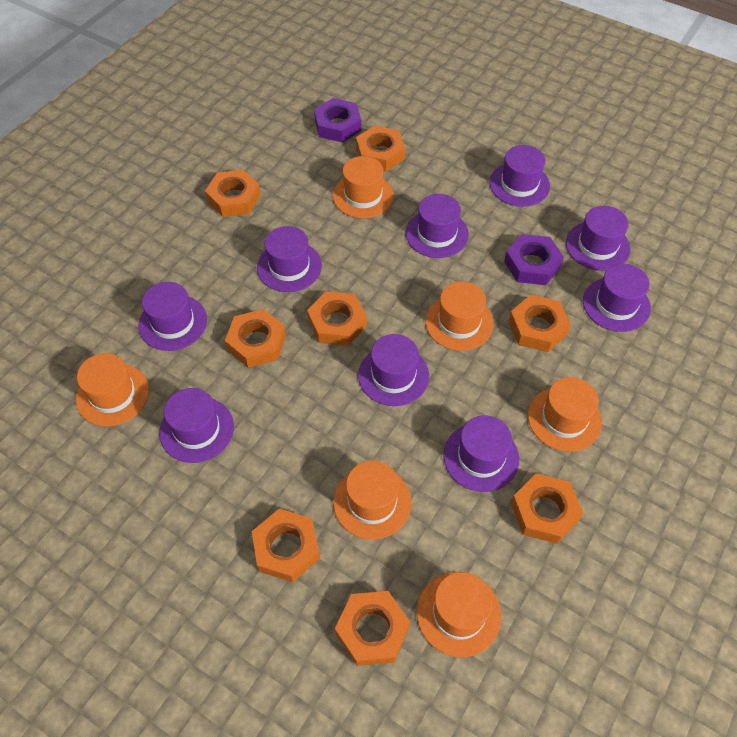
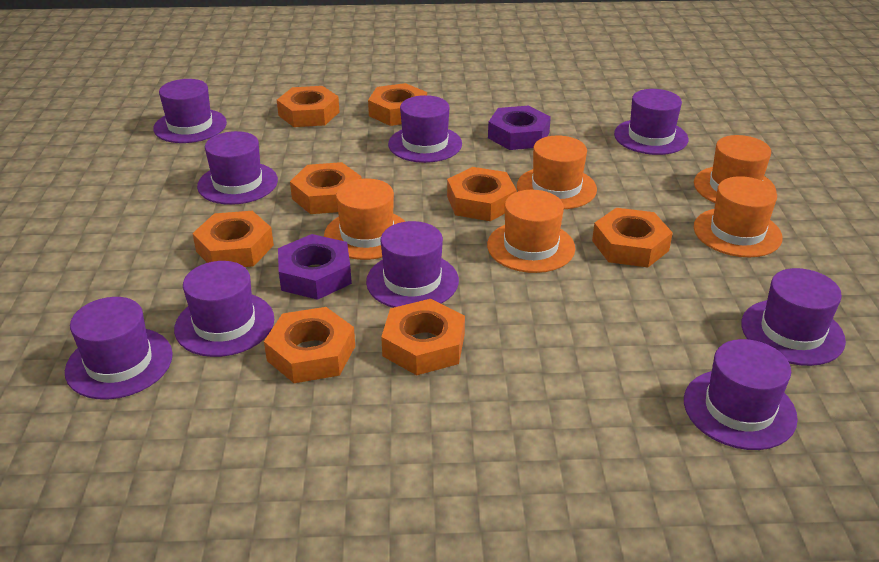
orange hat: 6 -> 5

